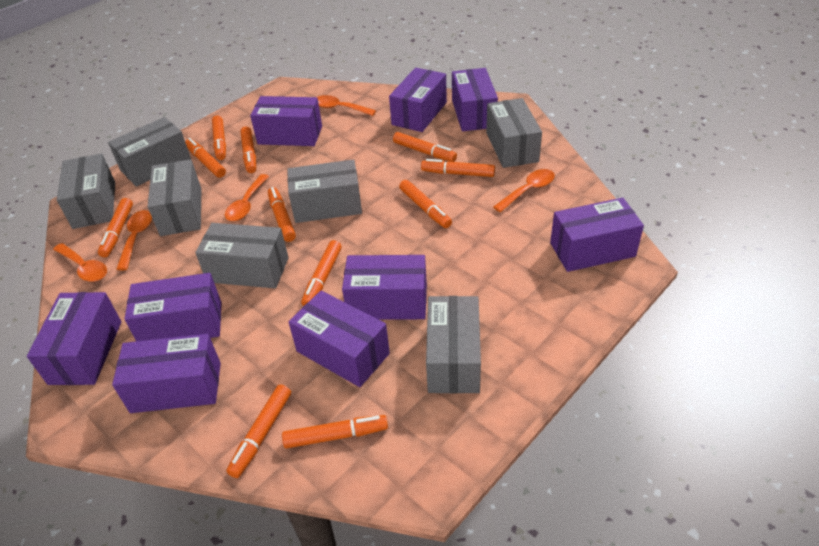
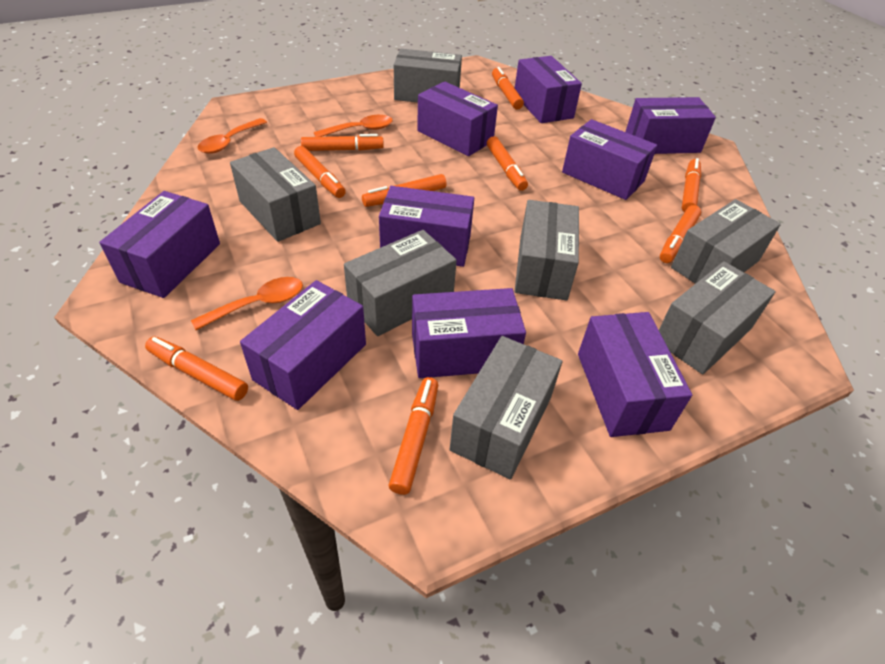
orange marker: 11 -> 9
orange spoon: 5 -> 3

